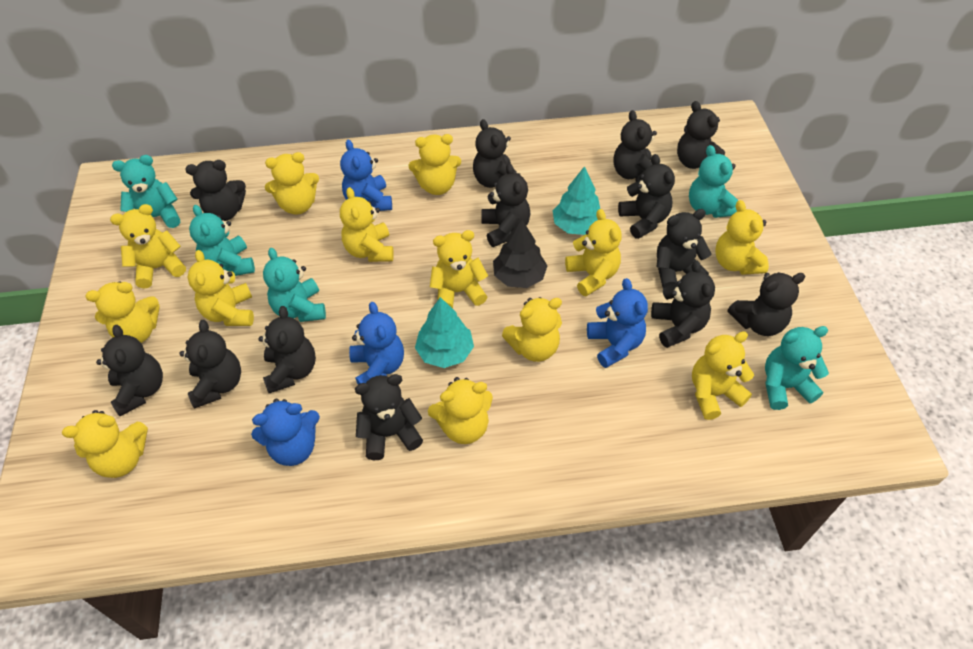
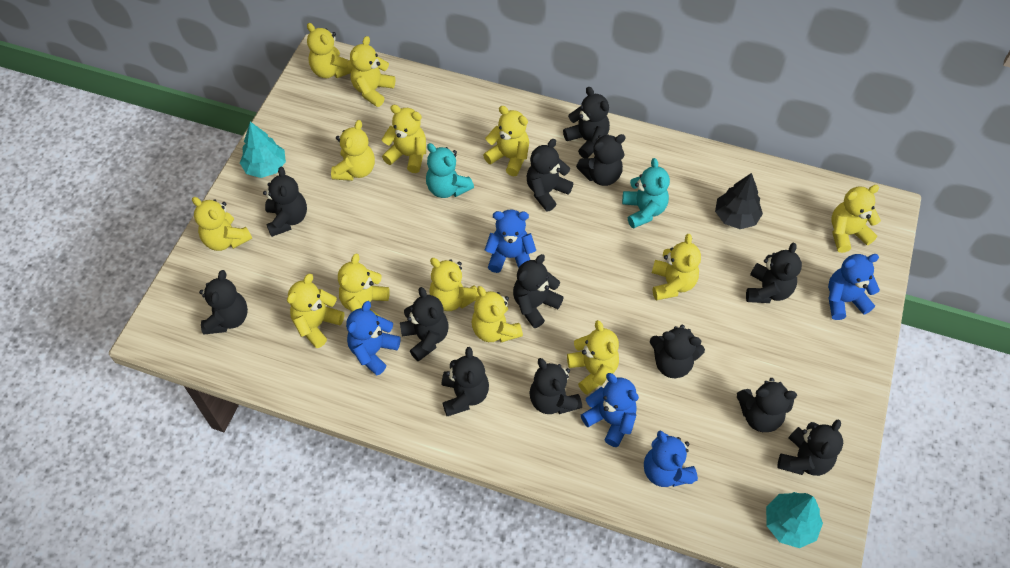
blue teddy bear: 4 -> 5
turquoise teddy bear: 5 -> 2

